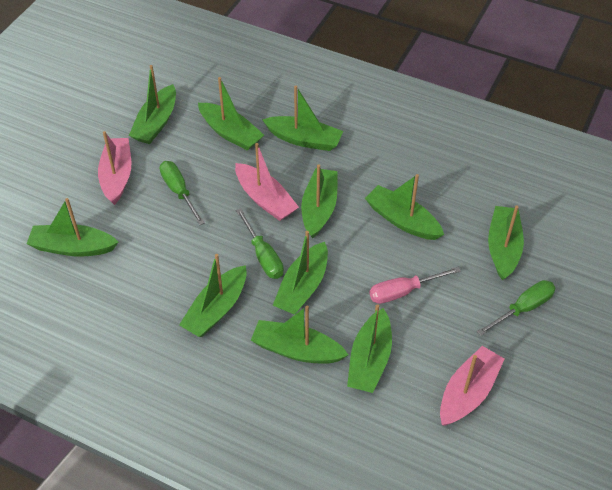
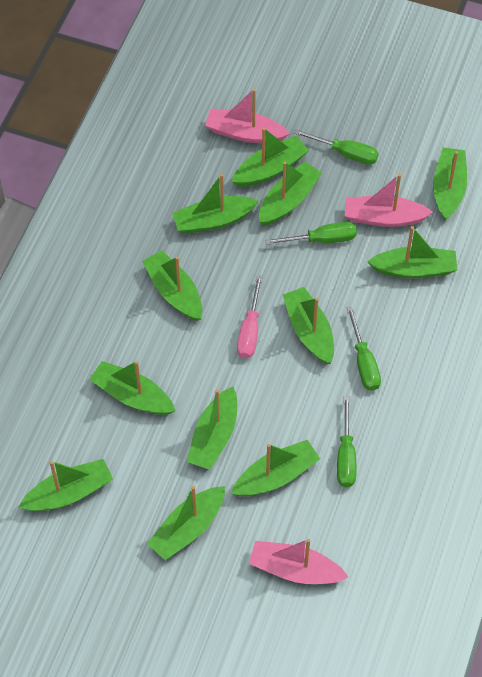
green boat: 11 -> 12
green screwdriver: 3 -> 4

